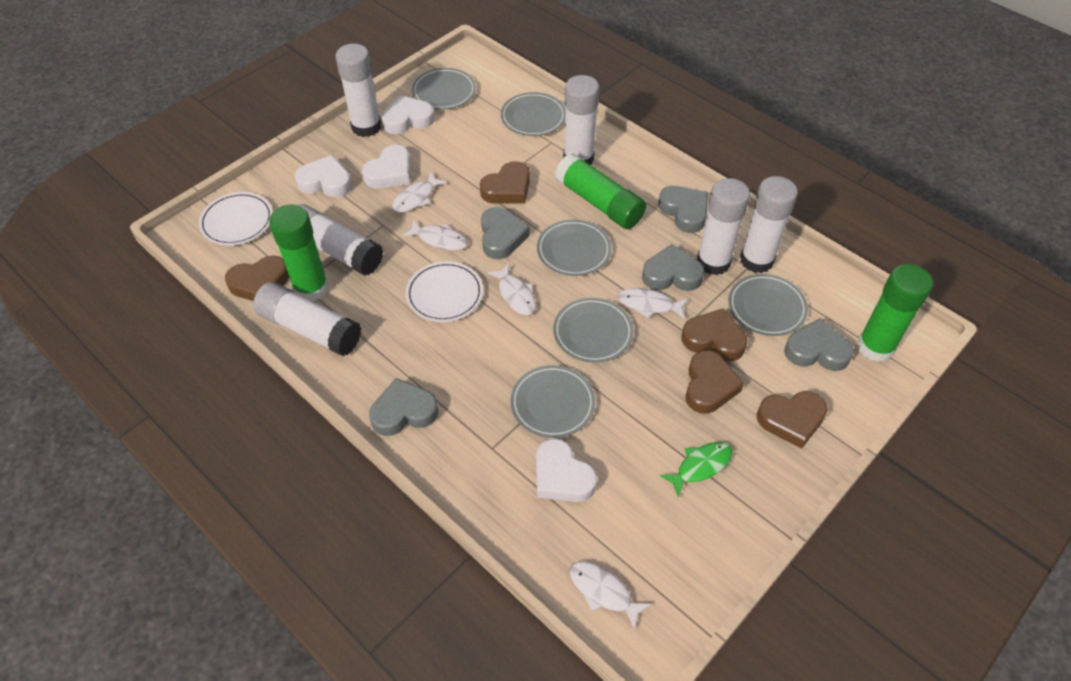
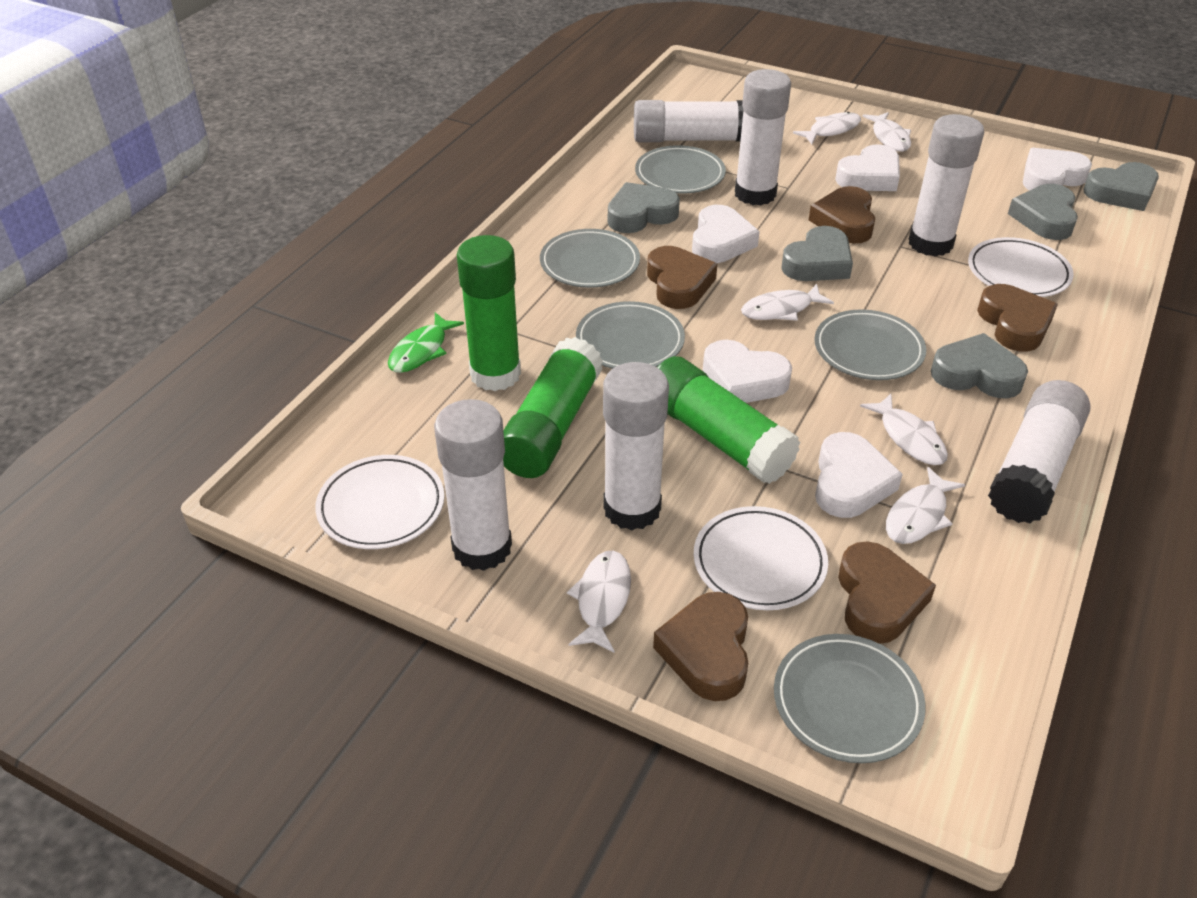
grey plate: 6 -> 5
white fish: 5 -> 6
white heart: 4 -> 5
white plate: 2 -> 3

